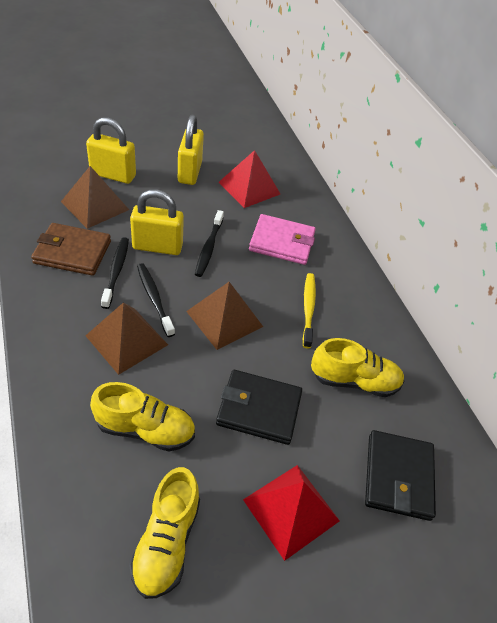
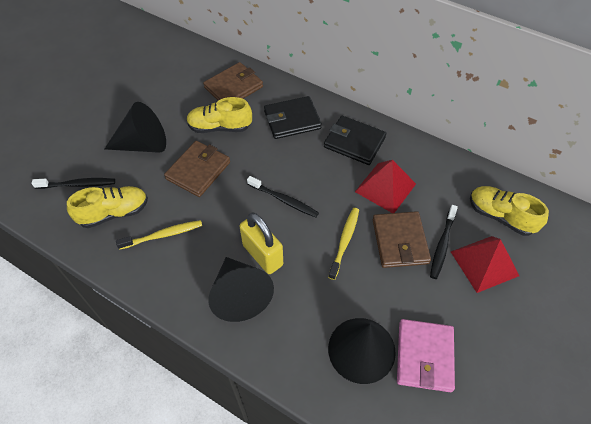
black cone: 0 -> 3
brown pyramid: 3 -> 0
brown wallet: 1 -> 3
yellow padlock: 3 -> 1
yellow toothbrush: 1 -> 2

